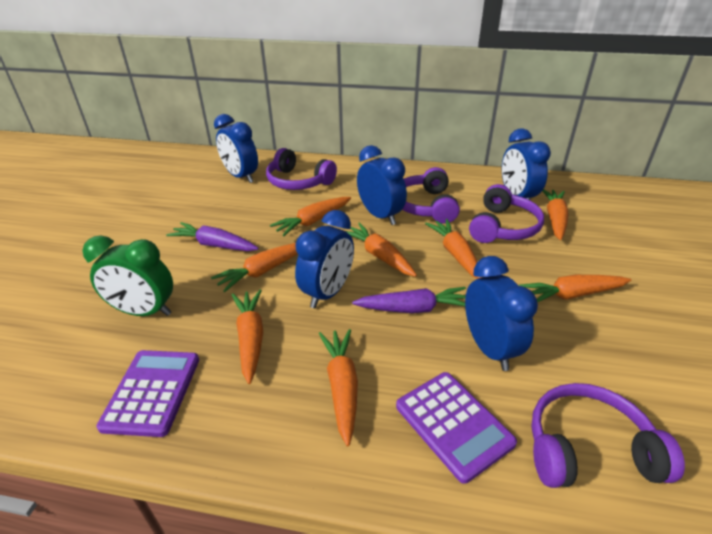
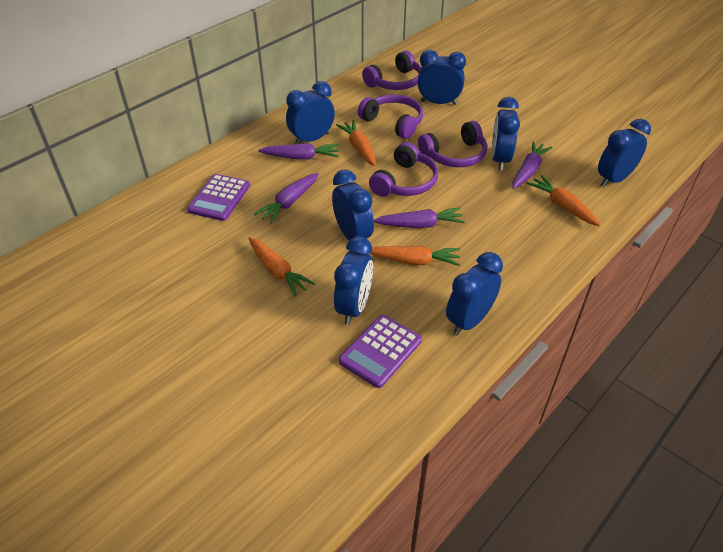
blue clock: 5 -> 7
green clock: 1 -> 0
orange carrot: 8 -> 4
purple carrot: 2 -> 4

